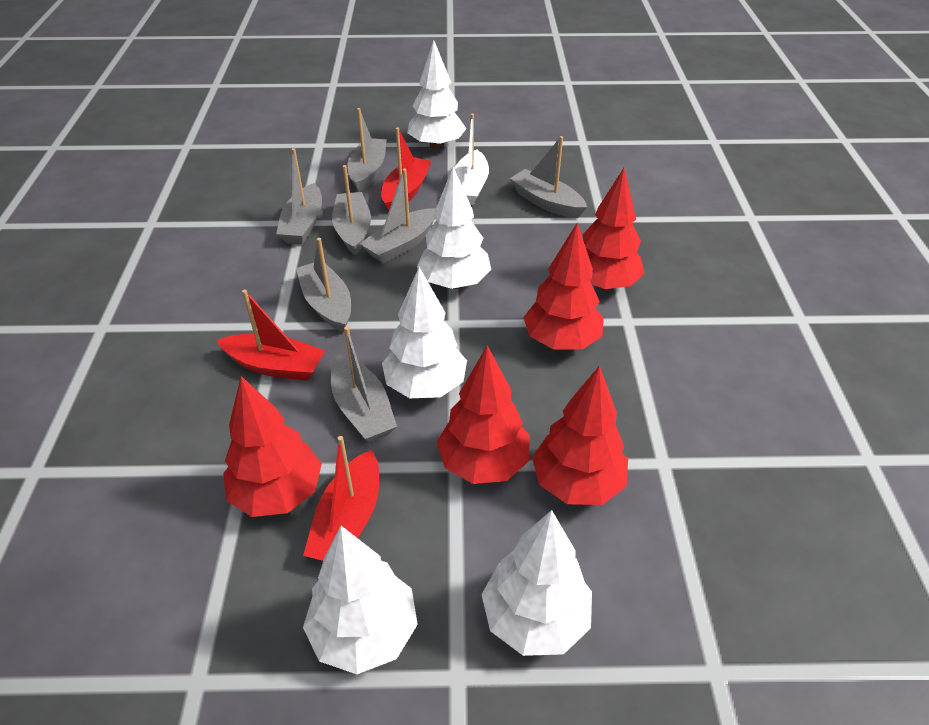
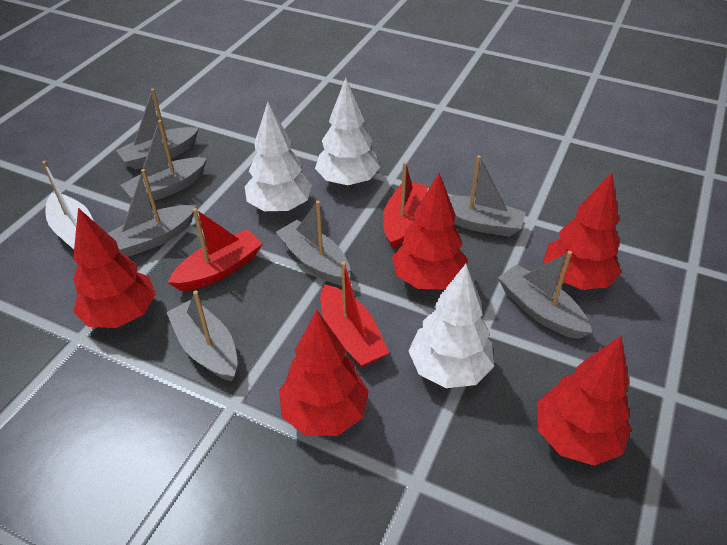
white tree: 5 -> 3

